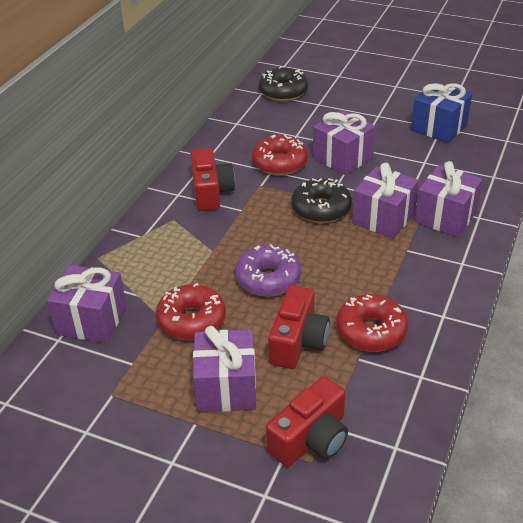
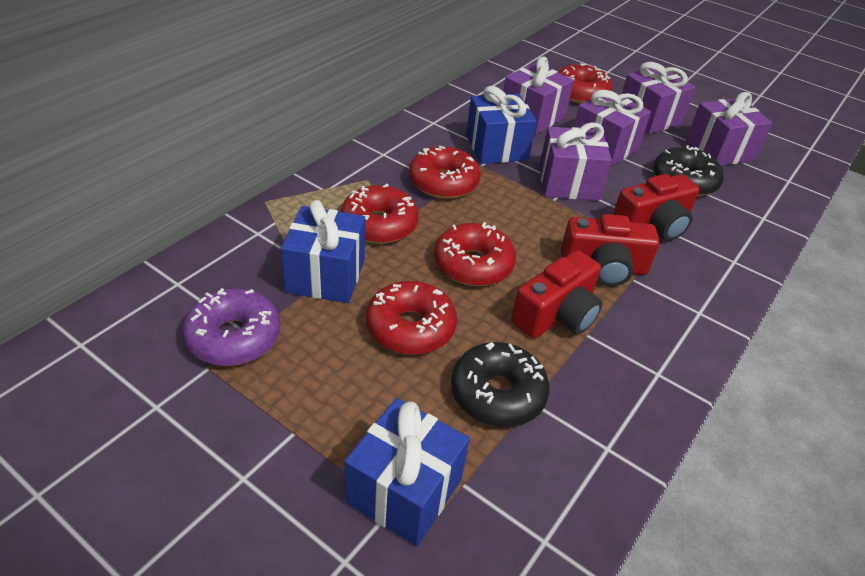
blue gift: 1 -> 3
red donut: 3 -> 5

